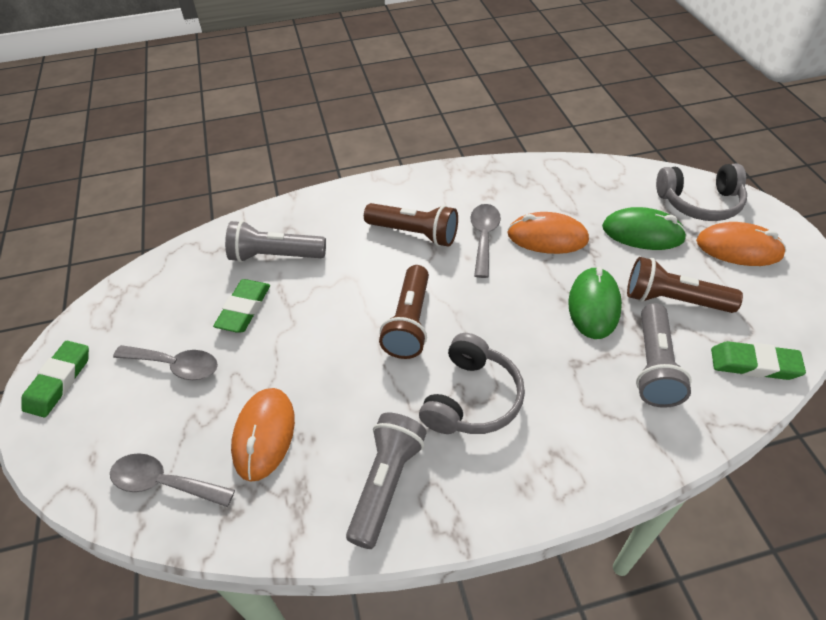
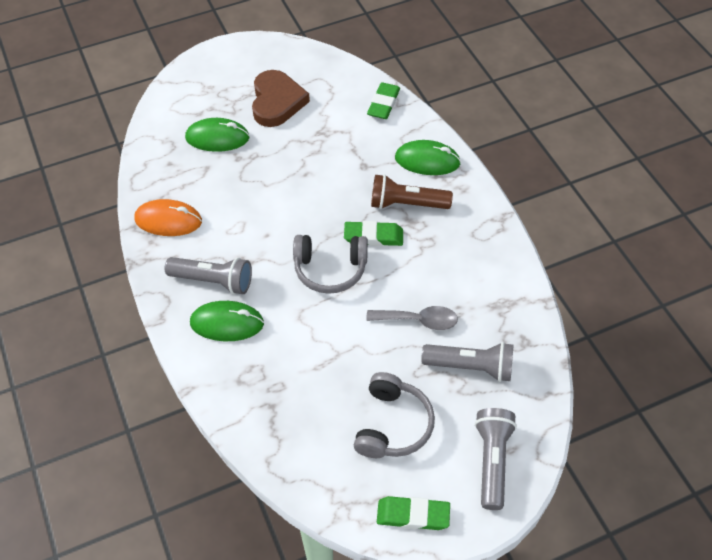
brown flashlight: 3 -> 1
brown heart: 0 -> 1
green mouse: 2 -> 3
grey spoon: 3 -> 1
orange mouse: 3 -> 1

